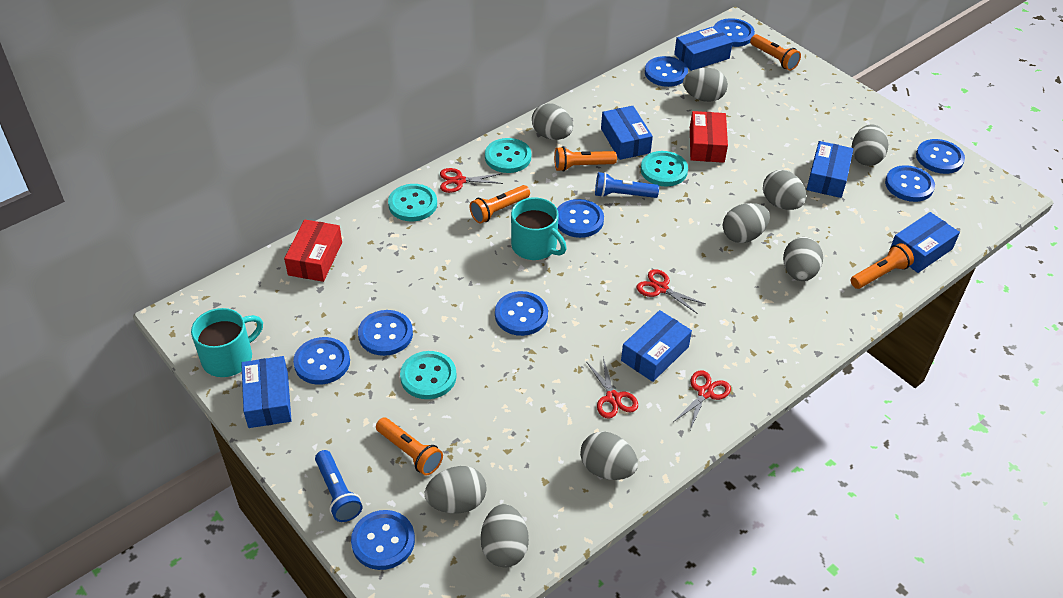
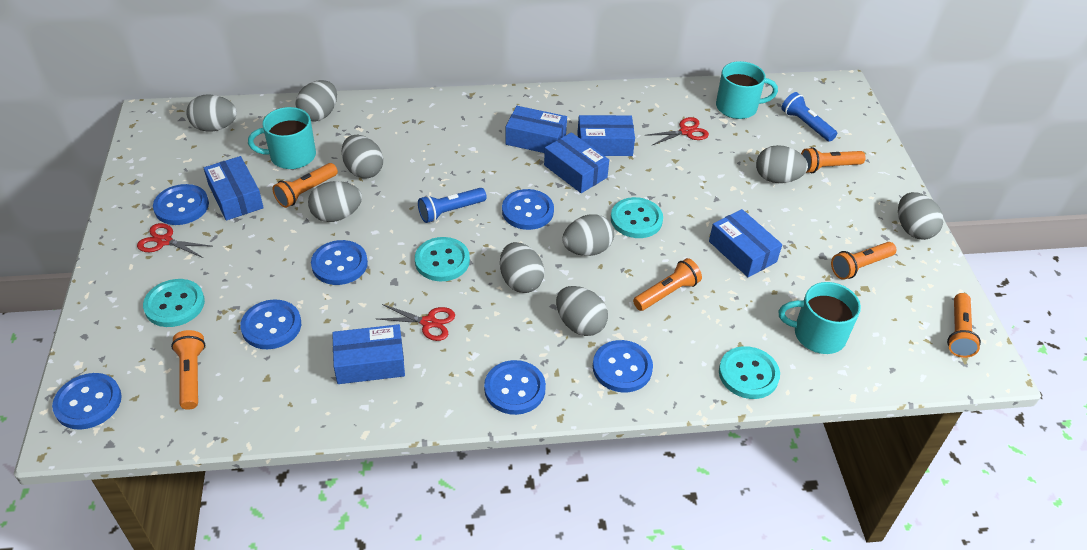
blue button: 9 -> 7
orange flashlight: 5 -> 6
red box: 2 -> 0
red scissors: 4 -> 3
turquoise mug: 2 -> 3

